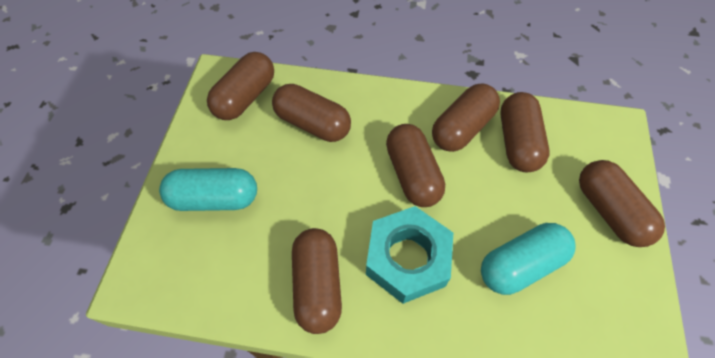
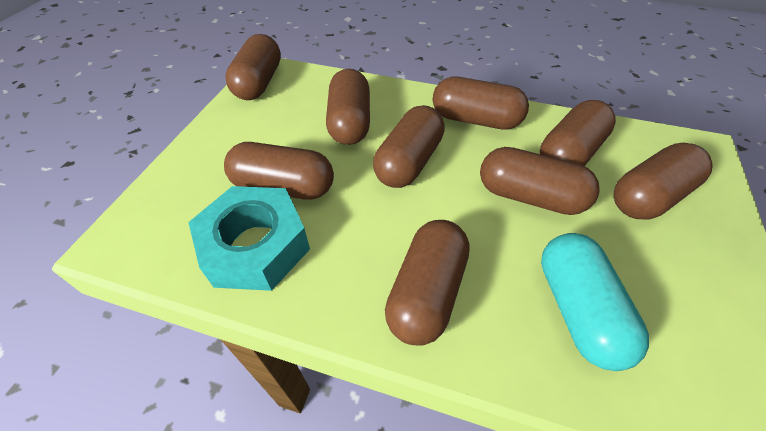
brown capsule: 7 -> 9
turquoise capsule: 2 -> 1

